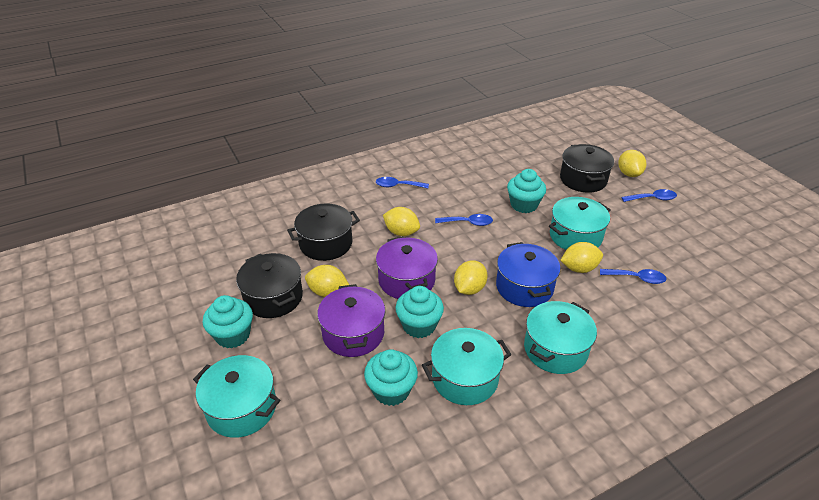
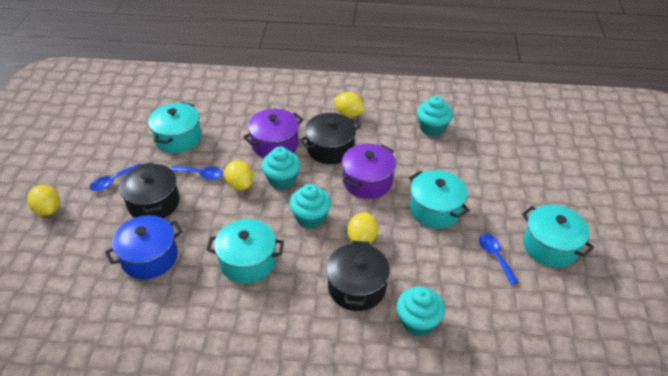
blue spoon: 4 -> 3
yellow lemon: 5 -> 4

